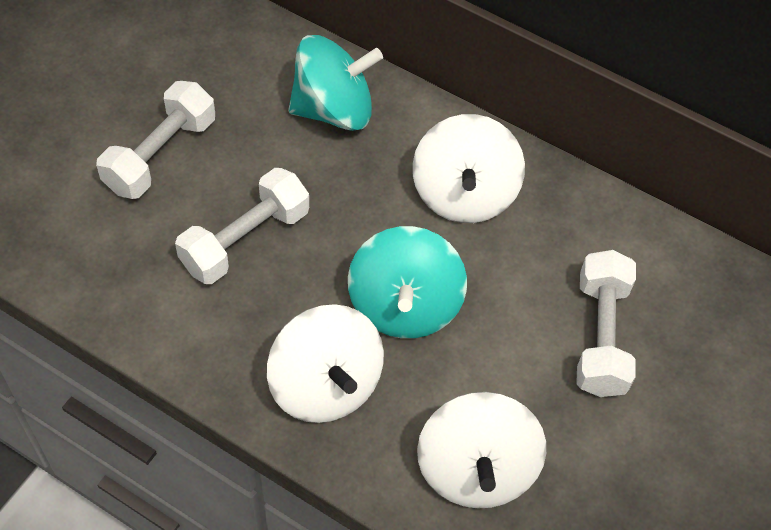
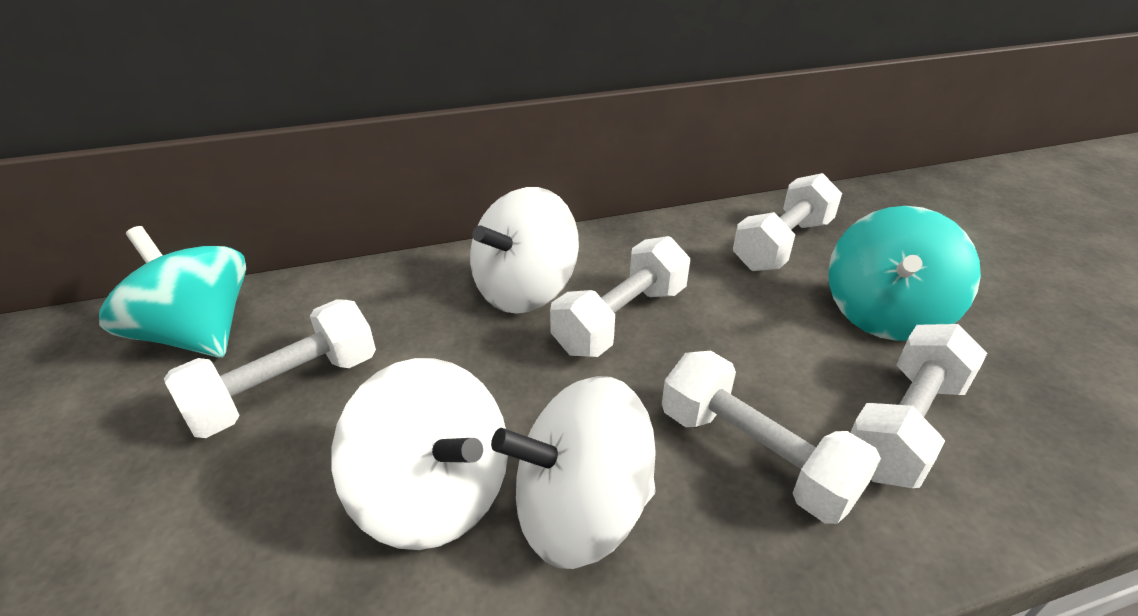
white dumbbell: 3 -> 5

